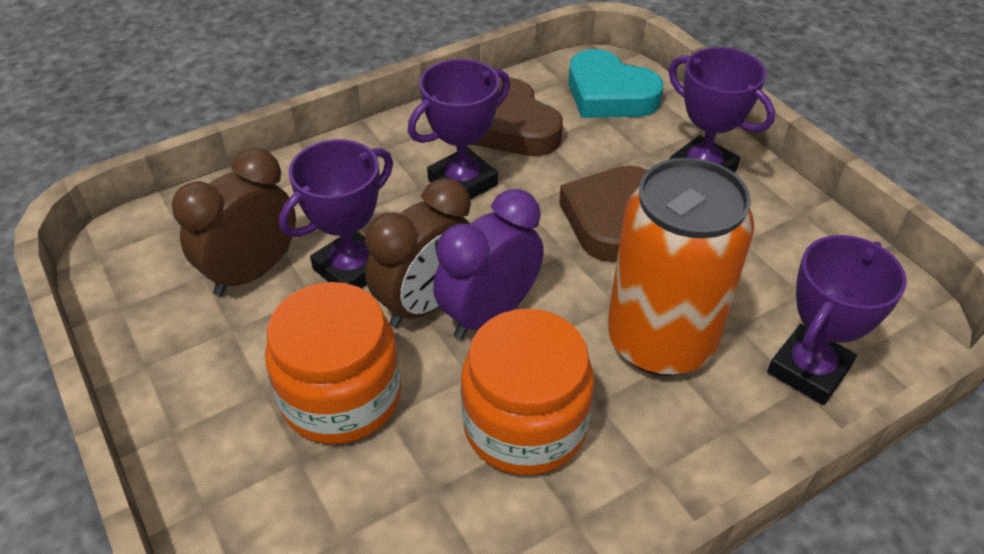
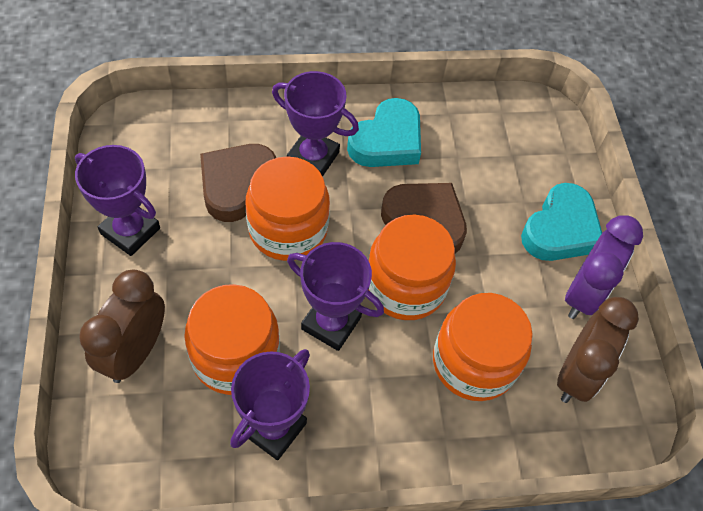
orange can: 1 -> 0
orange jar: 2 -> 4
turquoise heart: 1 -> 2

